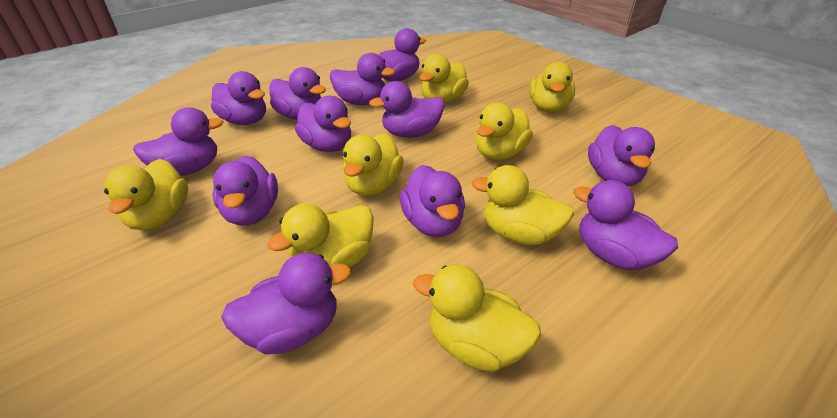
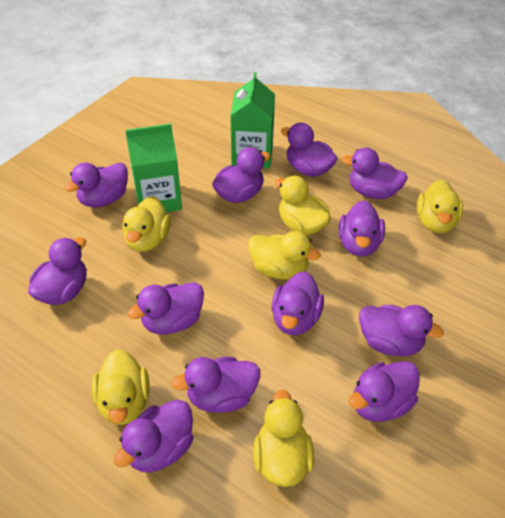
green carton: 0 -> 2
yellow duck: 8 -> 6

